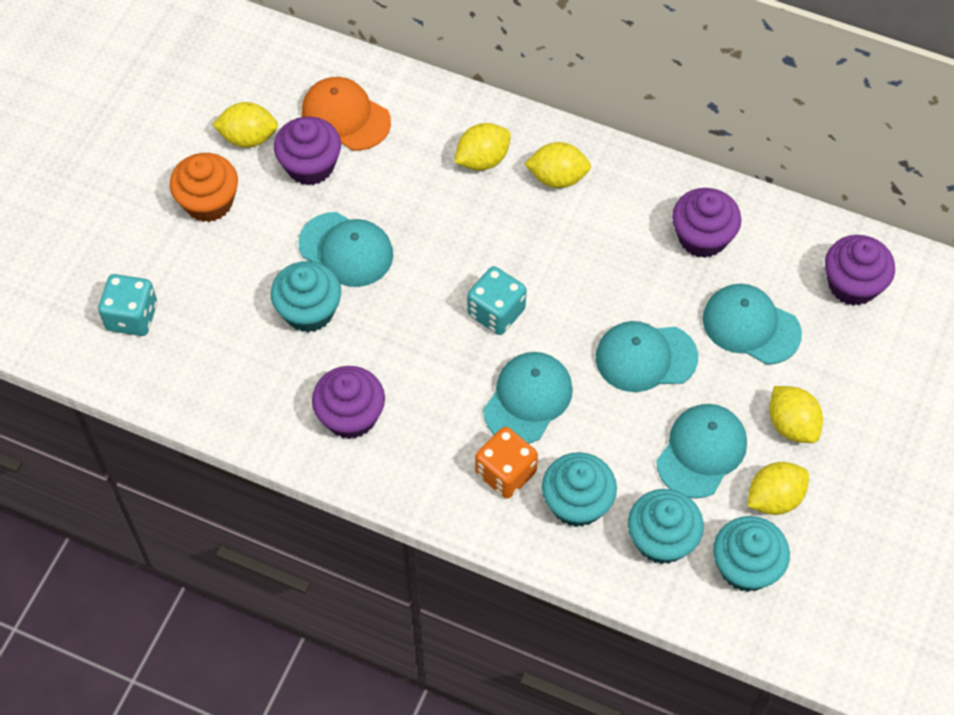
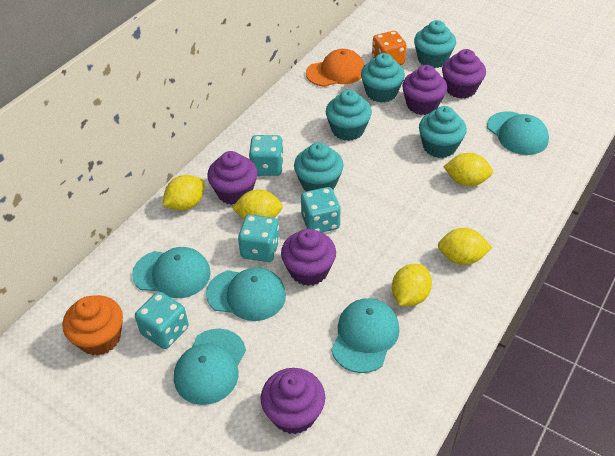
purple cupcake: 4 -> 5
turquoise cupcake: 4 -> 5
turquoise dice: 2 -> 4

